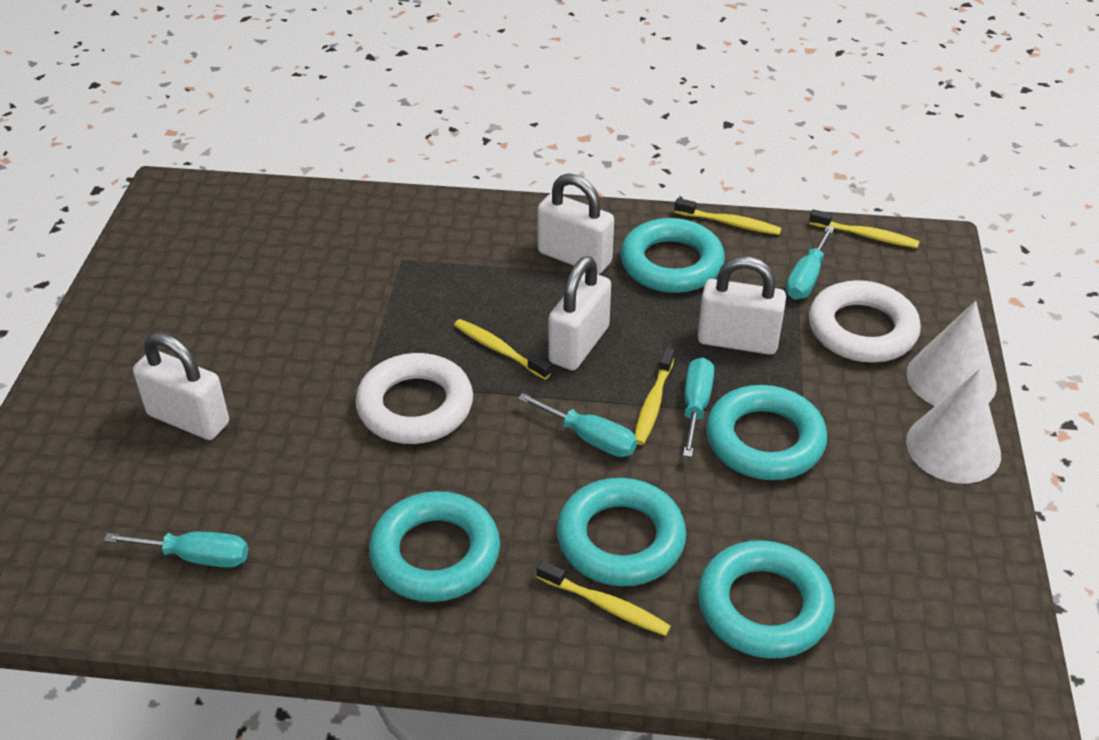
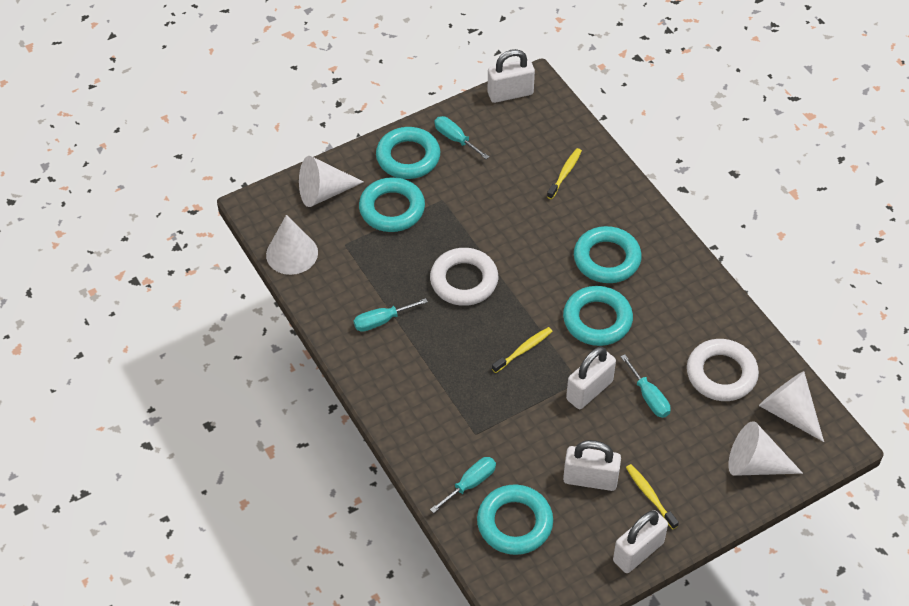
white cone: 2 -> 4
yellow toothbrush: 5 -> 3

